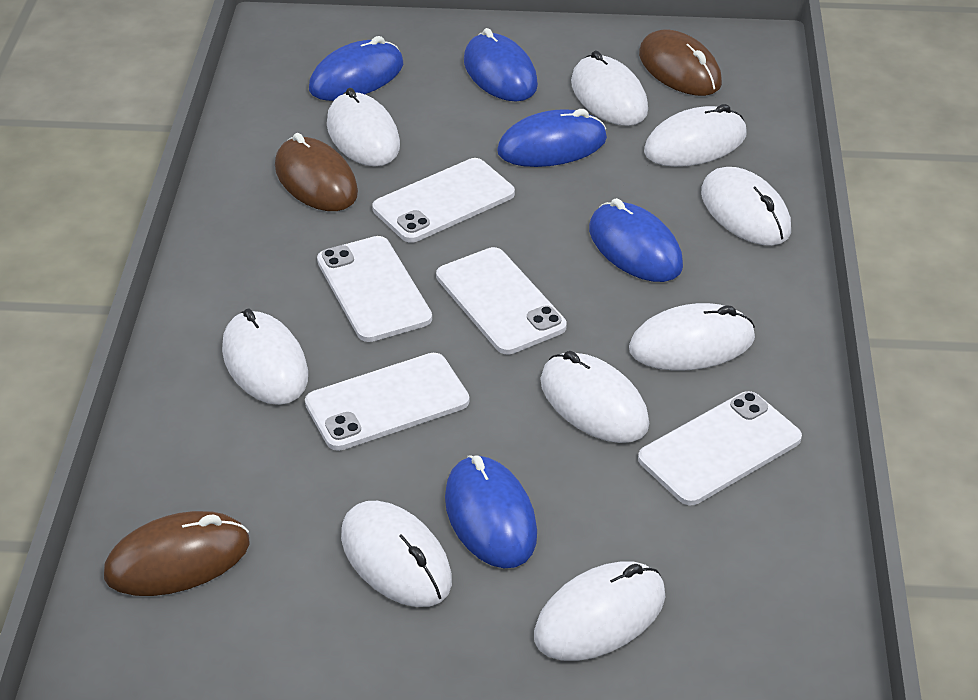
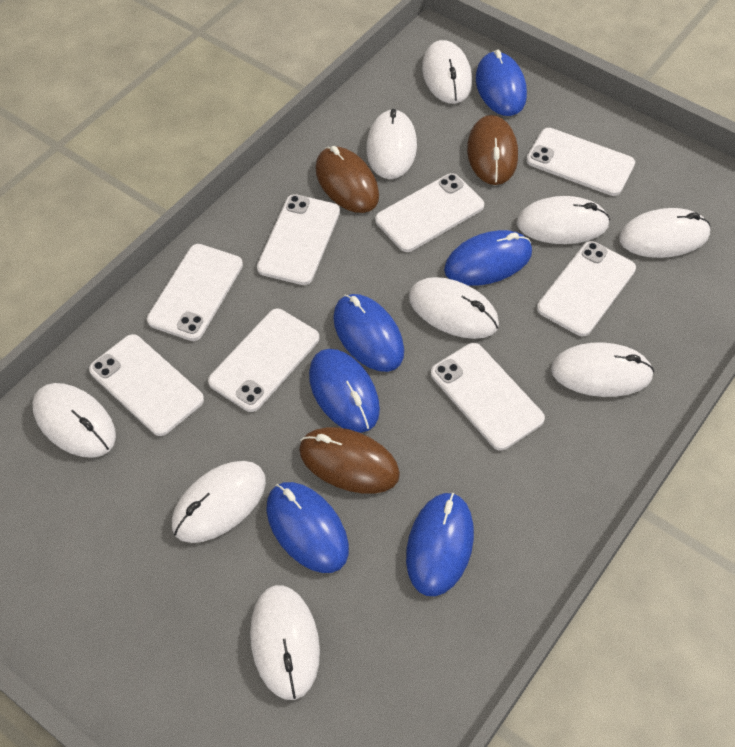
blue mouse: 5 -> 6
white phone: 5 -> 8

